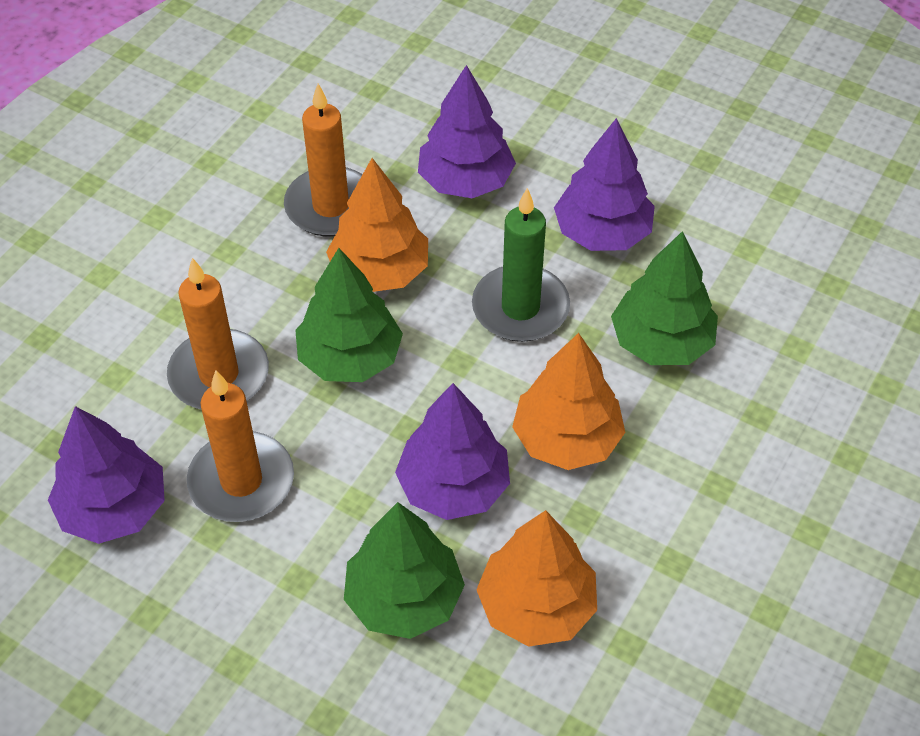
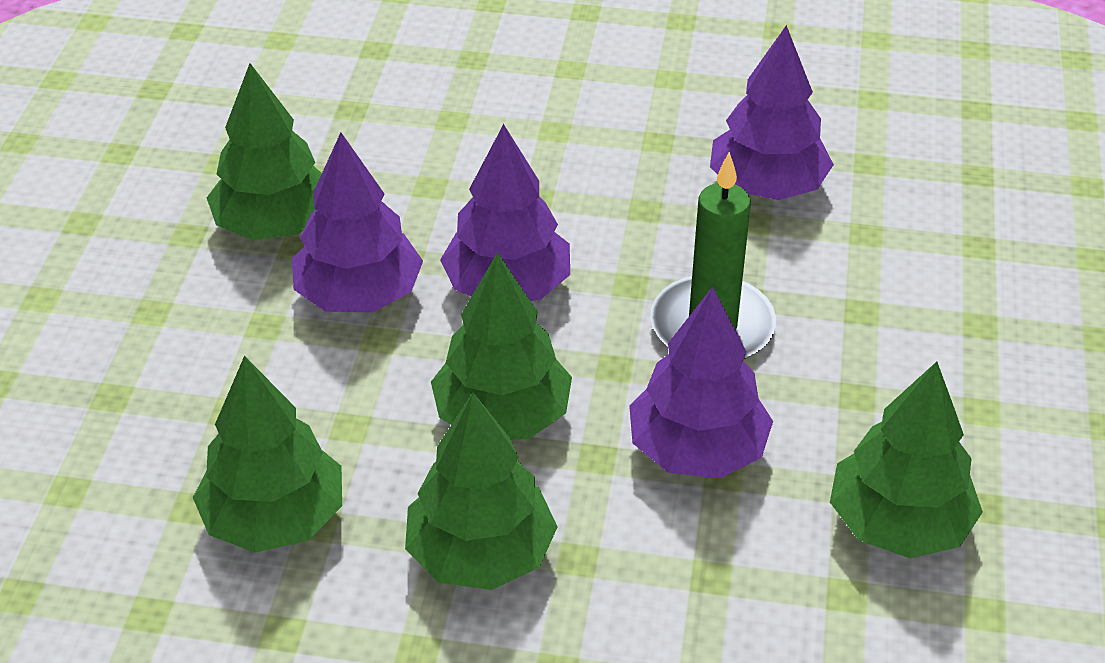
green tree: 3 -> 5
orange candle: 3 -> 0
orange tree: 3 -> 0

